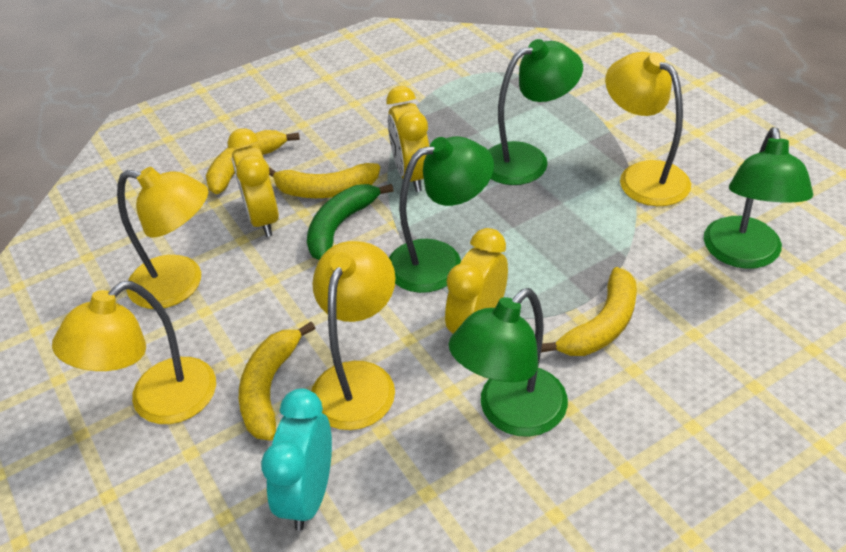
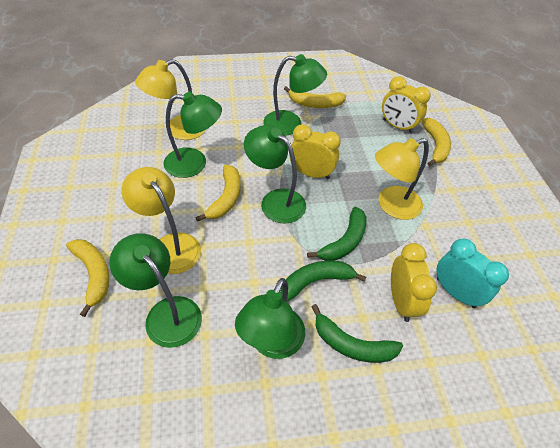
green banana: 1 -> 3
green lamp: 4 -> 5
yellow lamp: 4 -> 3

